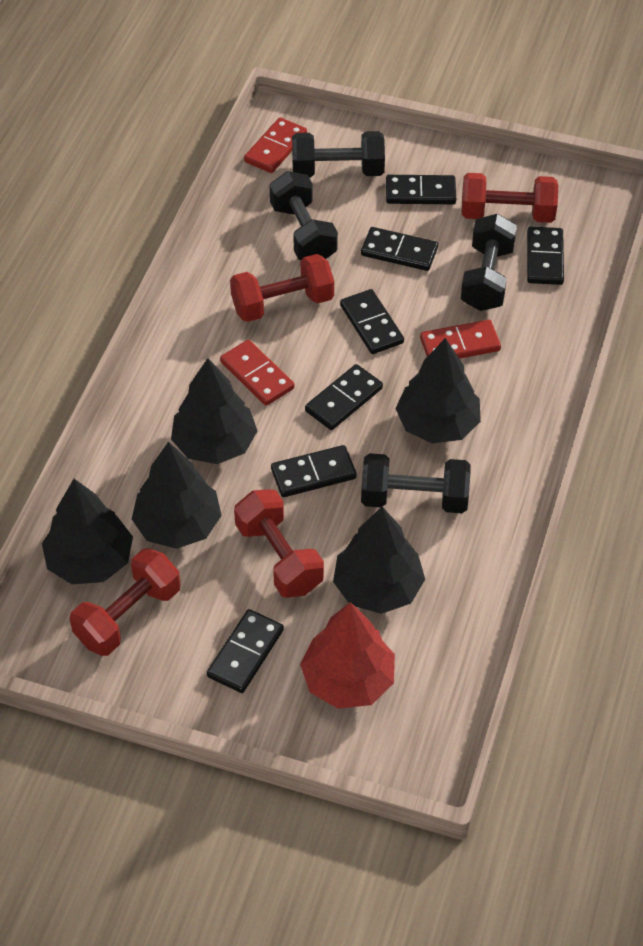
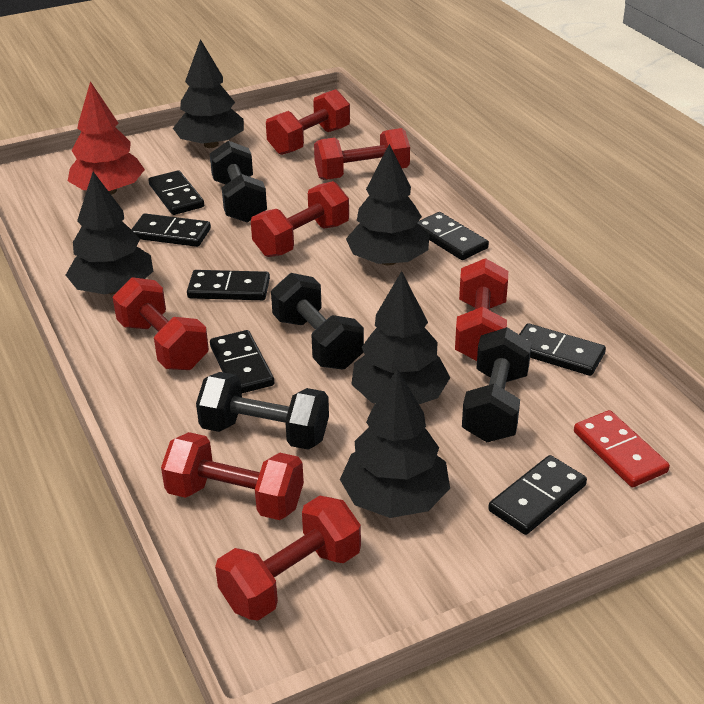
red domino: 3 -> 1
red dumbbell: 4 -> 7

